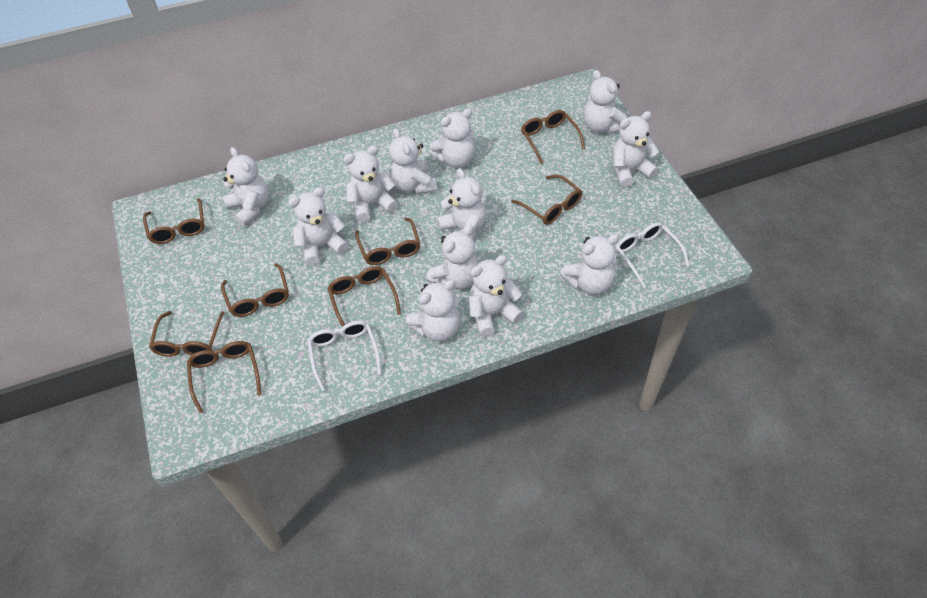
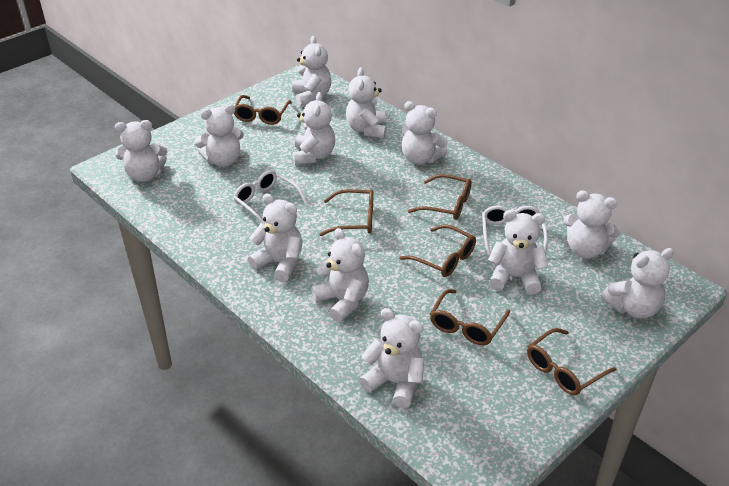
brown glasses: 8 -> 6

